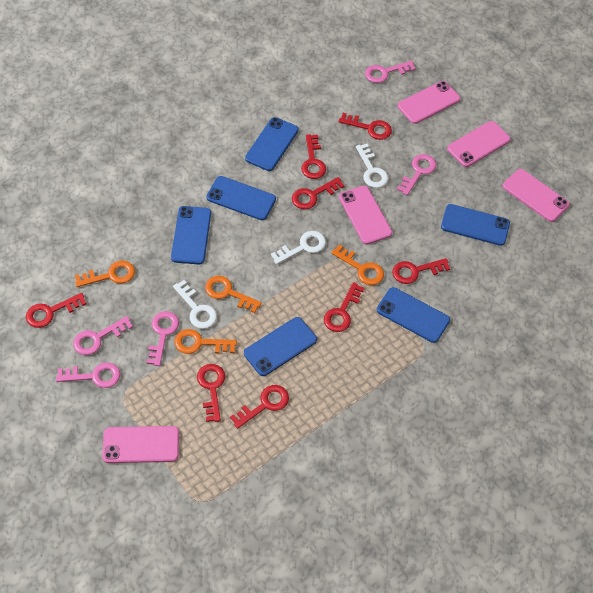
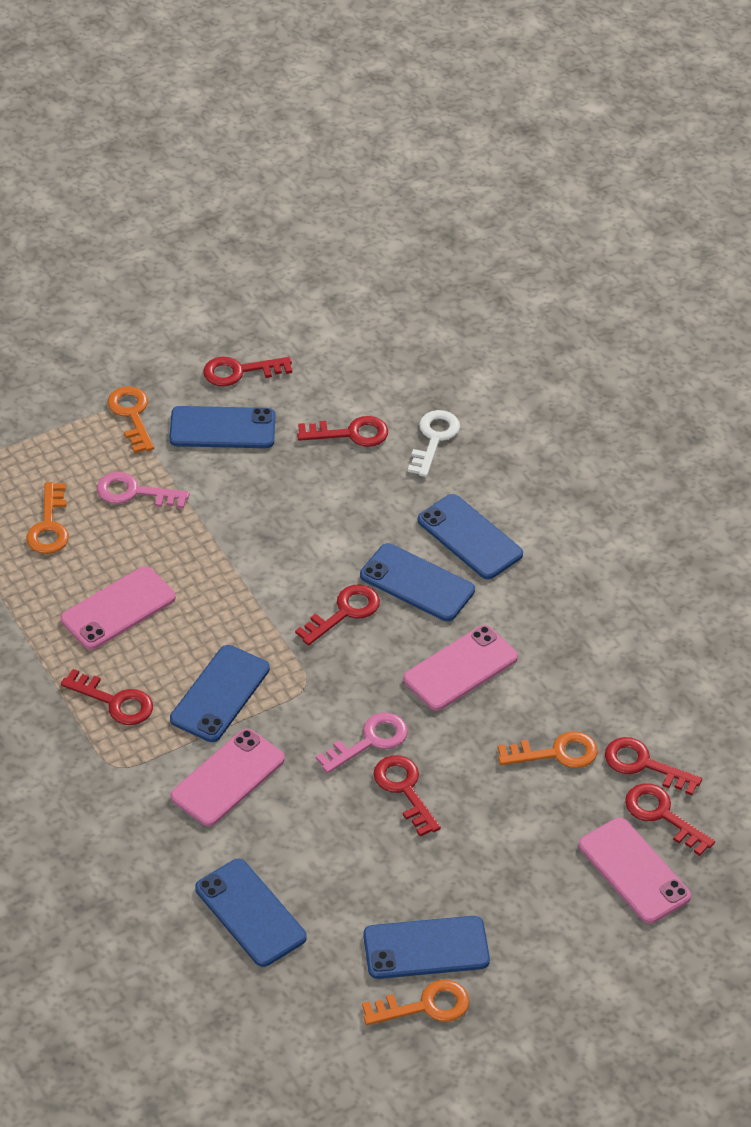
pink key: 5 -> 2
pink phone: 5 -> 4
red key: 8 -> 7
white key: 3 -> 1

